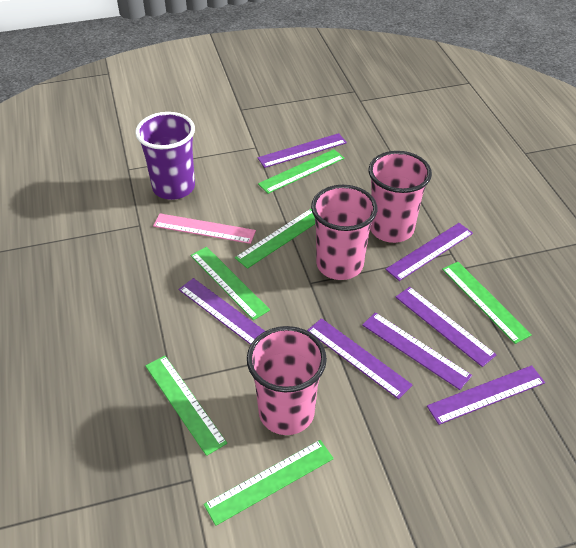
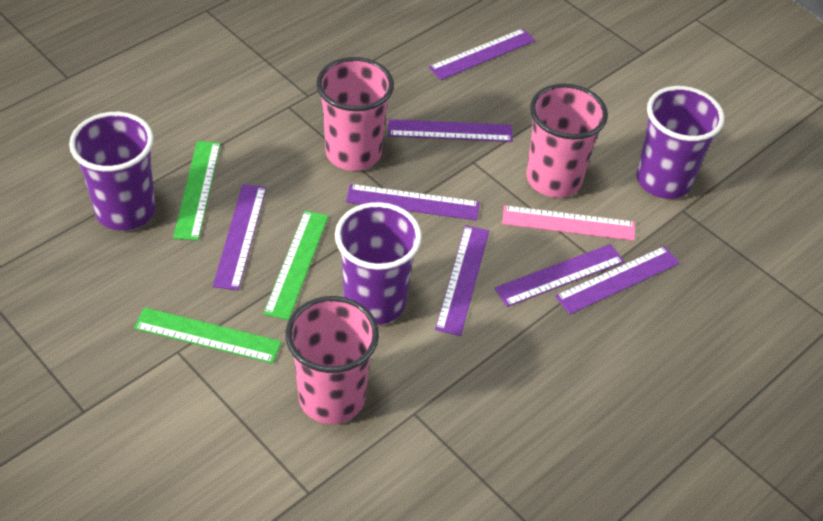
green ruler: 6 -> 3
purple cup: 1 -> 3

